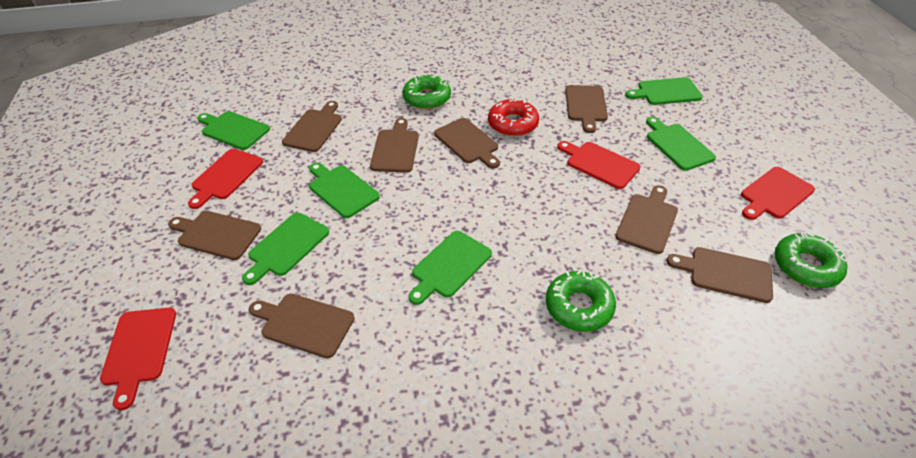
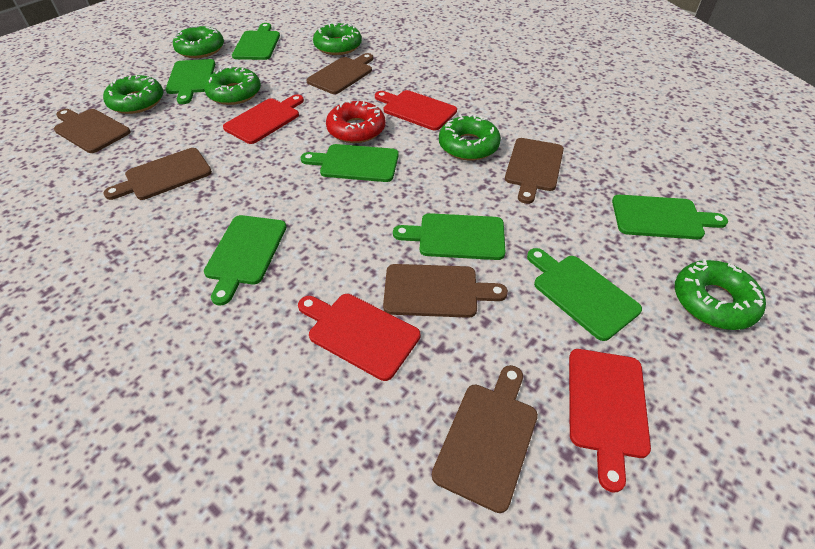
brown cutting board: 8 -> 6
green cutting board: 6 -> 7
green donut: 3 -> 6

